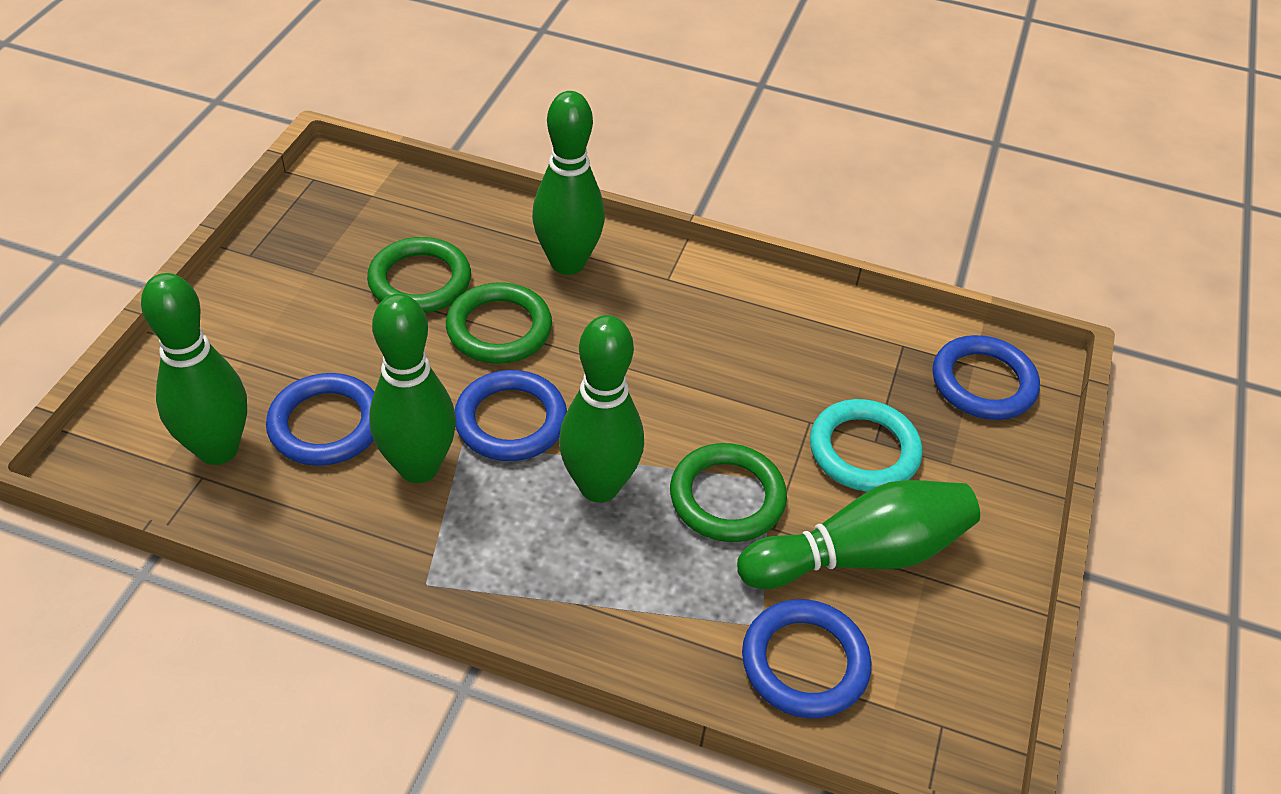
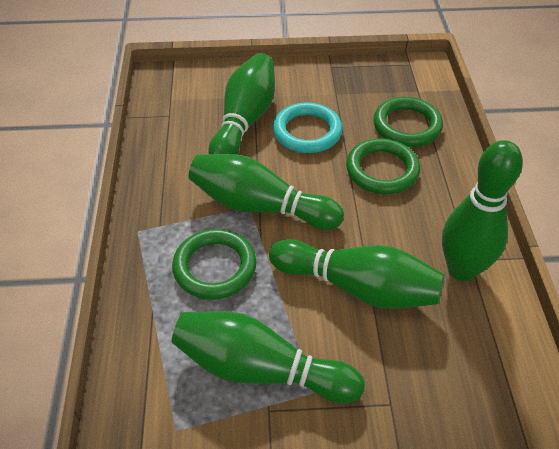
blue ring: 4 -> 0

